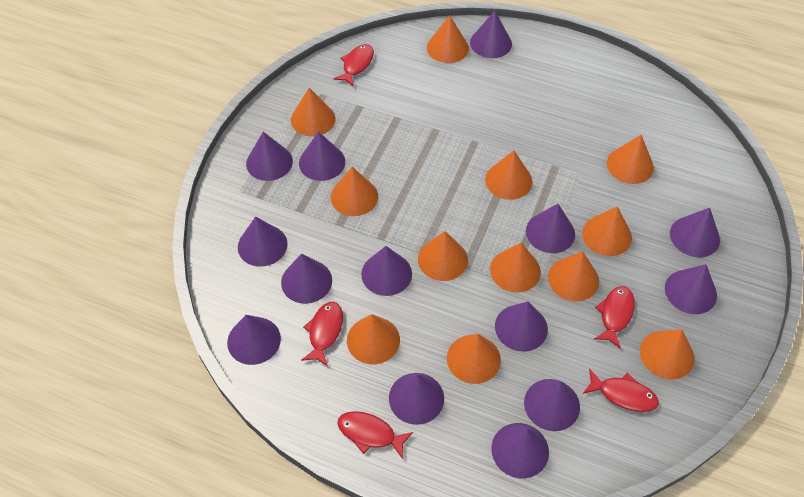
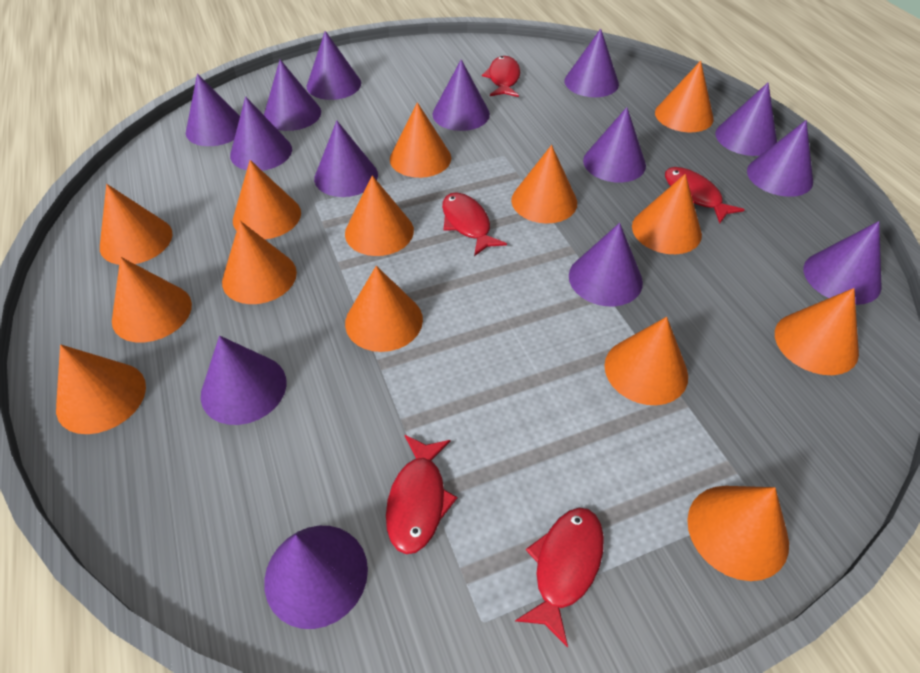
orange cone: 12 -> 14

